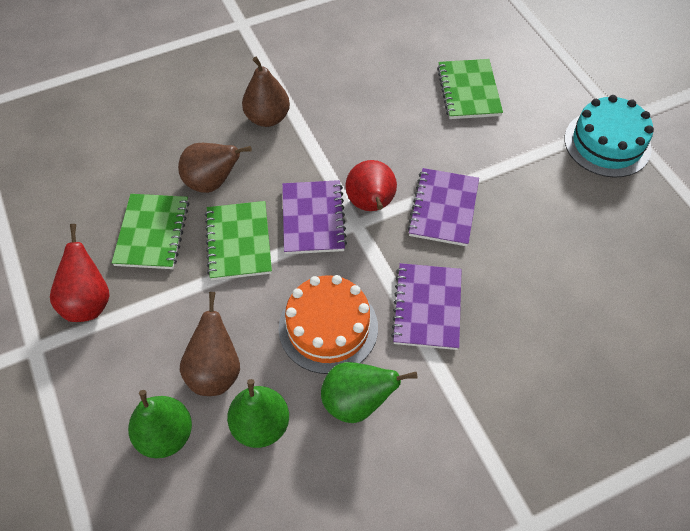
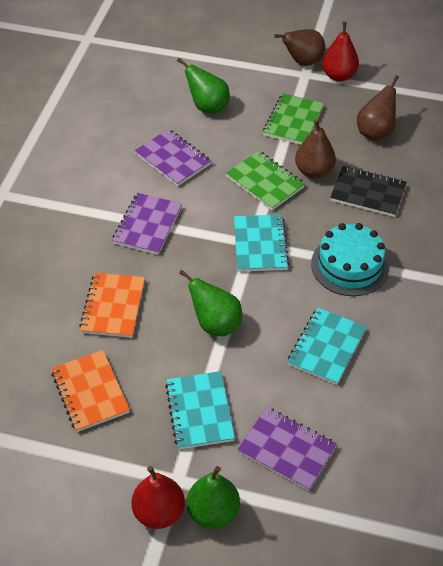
black notebook: 0 -> 1
green notebook: 3 -> 2
orange cake: 1 -> 0
orange notebook: 0 -> 2
turquoise notebook: 0 -> 3

